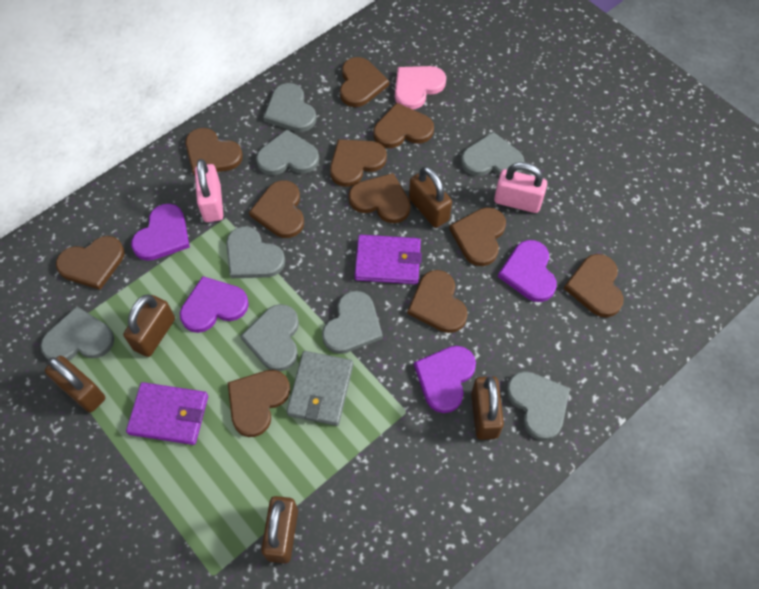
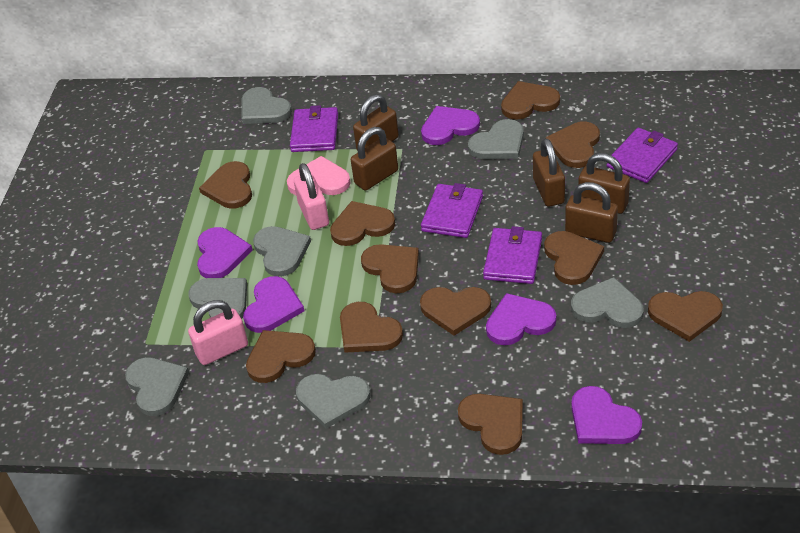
grey heart: 8 -> 7
grey wallet: 1 -> 0
purple heart: 4 -> 5
purple wallet: 2 -> 4

